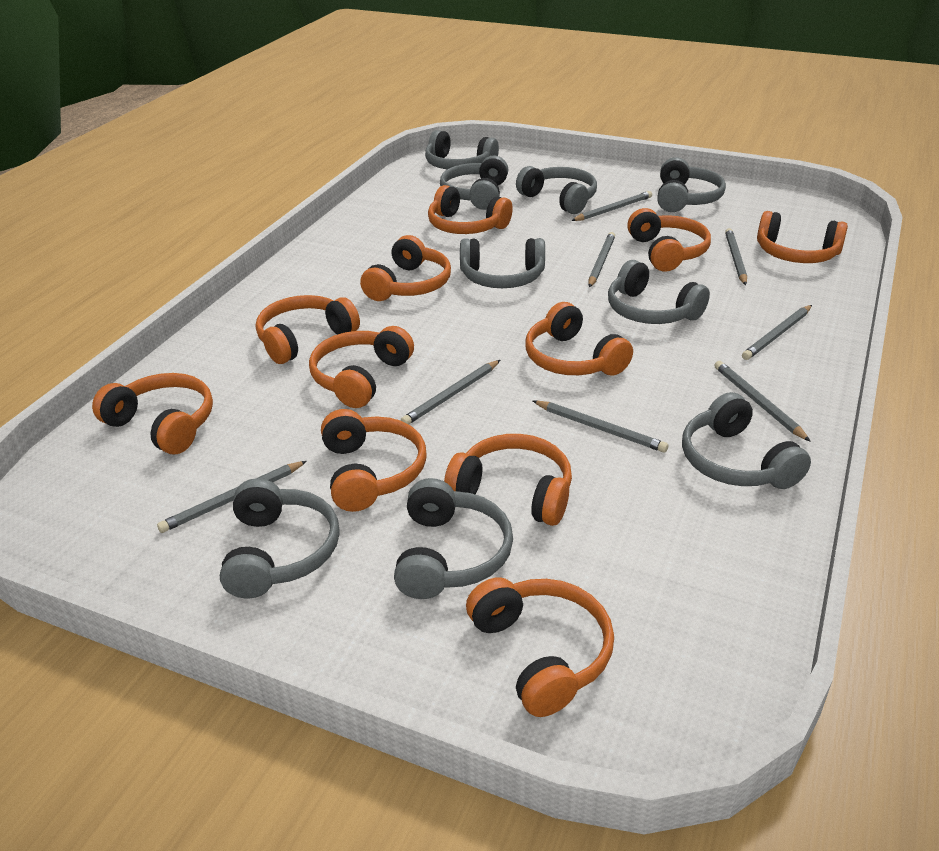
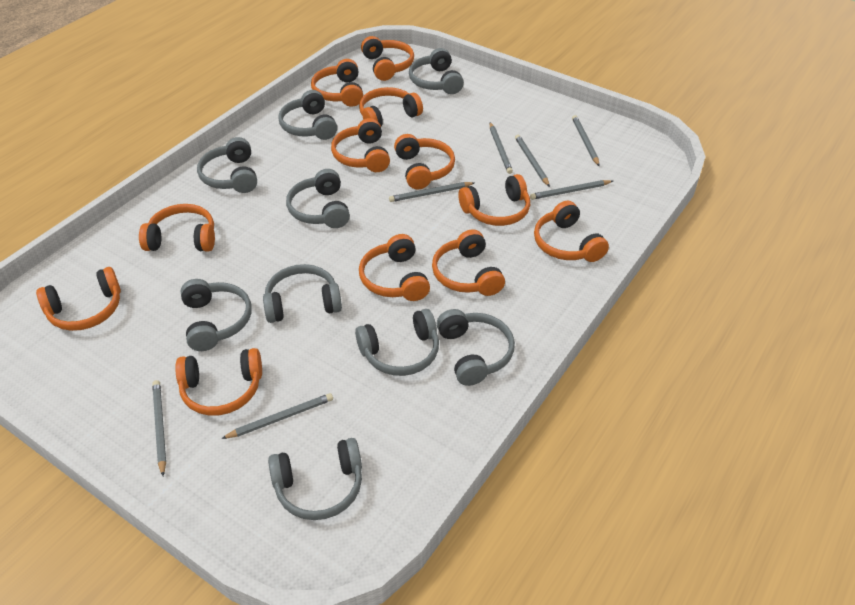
grey pencil: 8 -> 7
orange headphones: 11 -> 12

